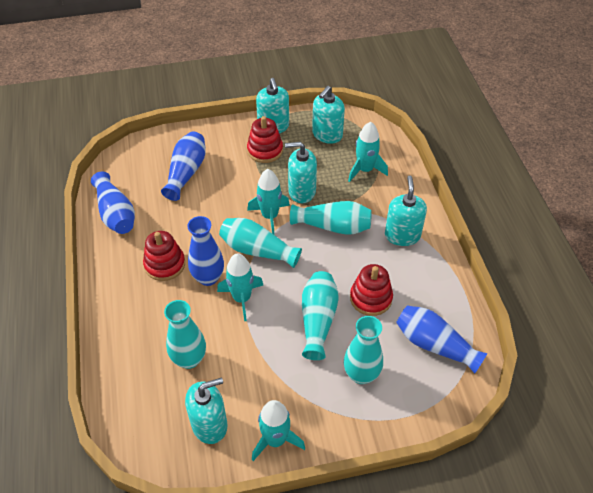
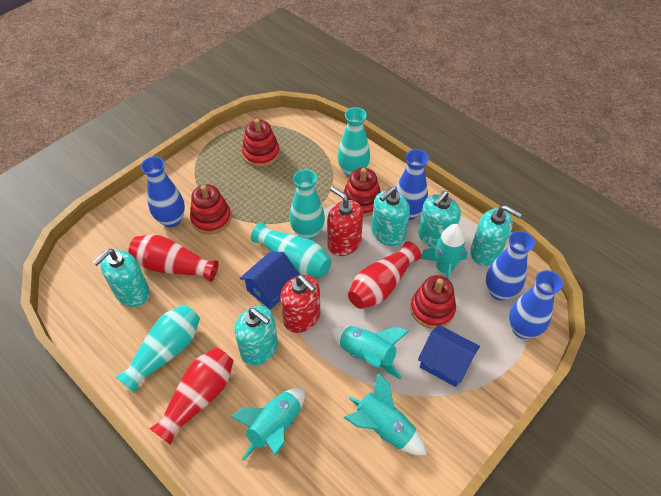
blue house: 0 -> 2
red soap dispenser: 0 -> 2
red stacking toy: 3 -> 4
red vase: 0 -> 3
turquoise vase: 5 -> 4

